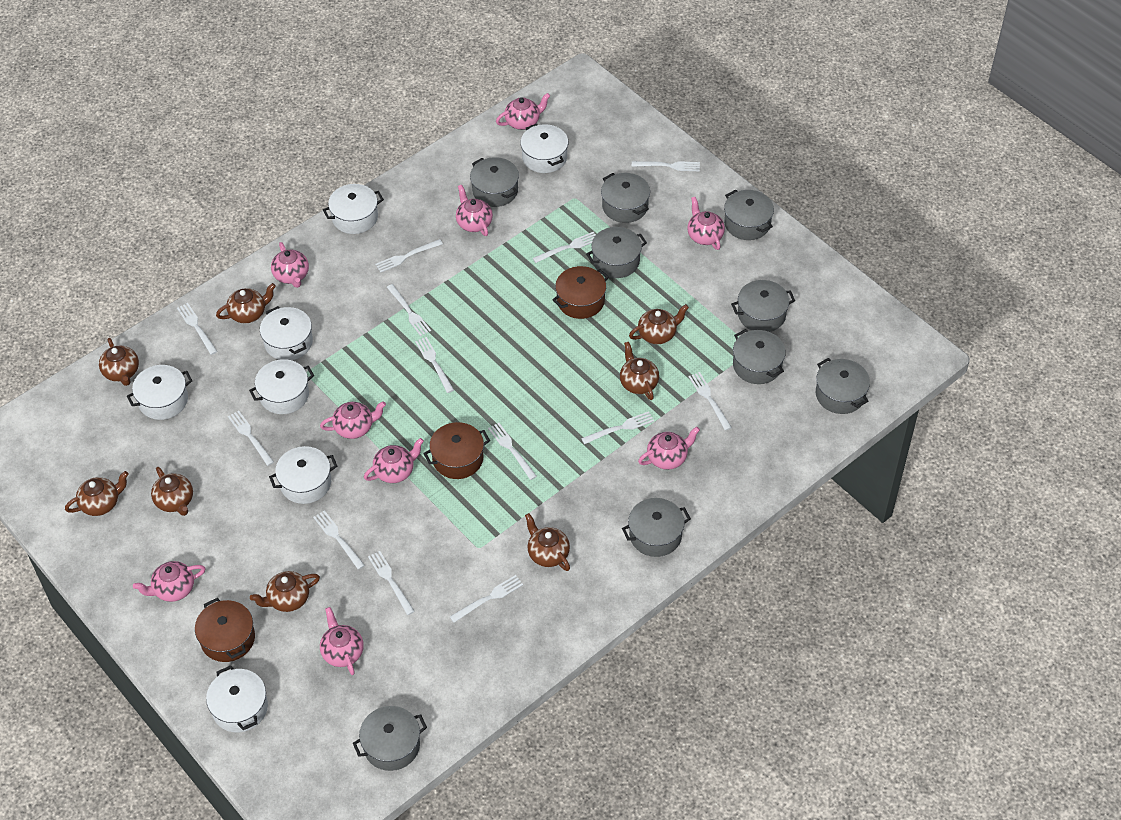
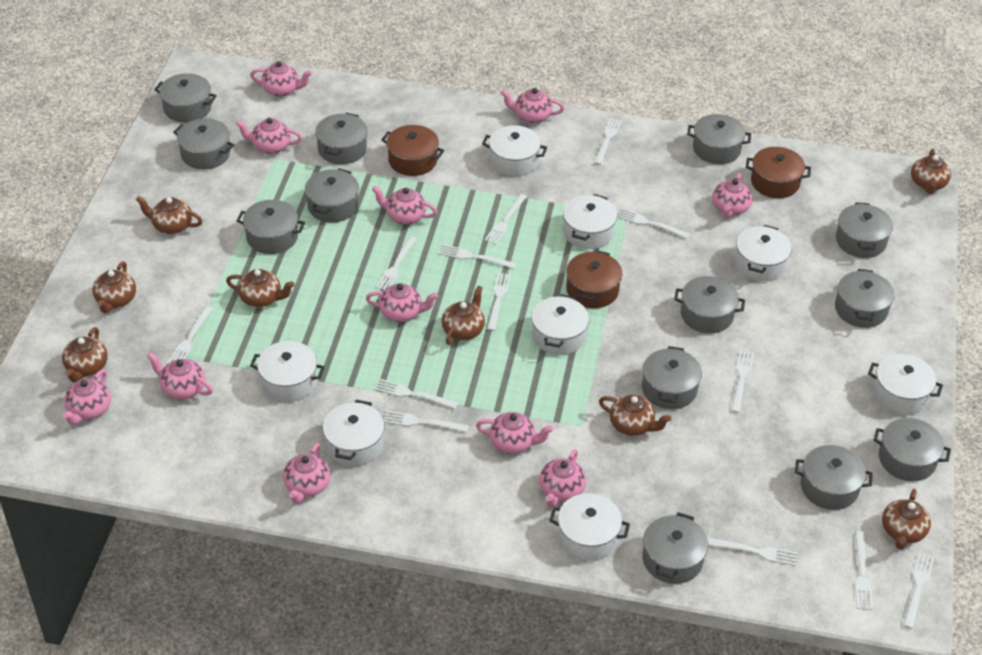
grey pot: 9 -> 13
pink teapot: 9 -> 11
white pot: 7 -> 8

